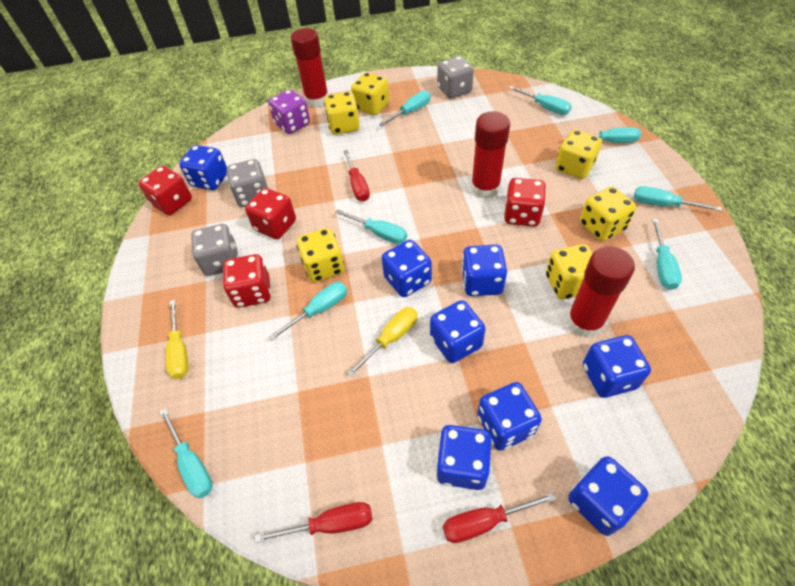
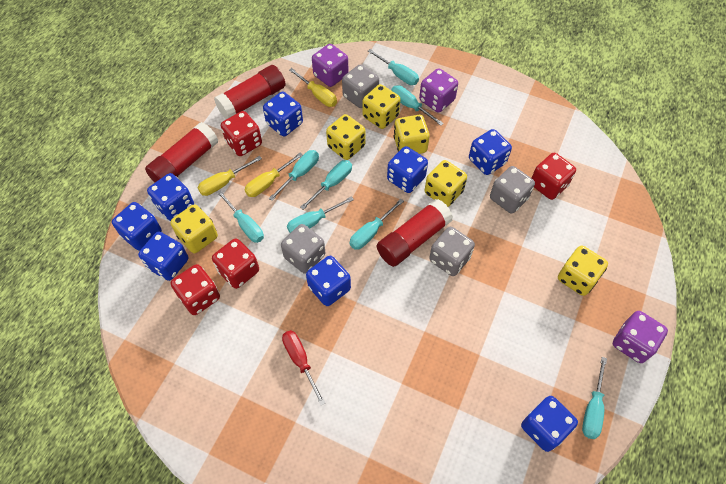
grey dice: 3 -> 4
purple dice: 1 -> 3
red screwdriver: 3 -> 1
yellow screwdriver: 2 -> 3

